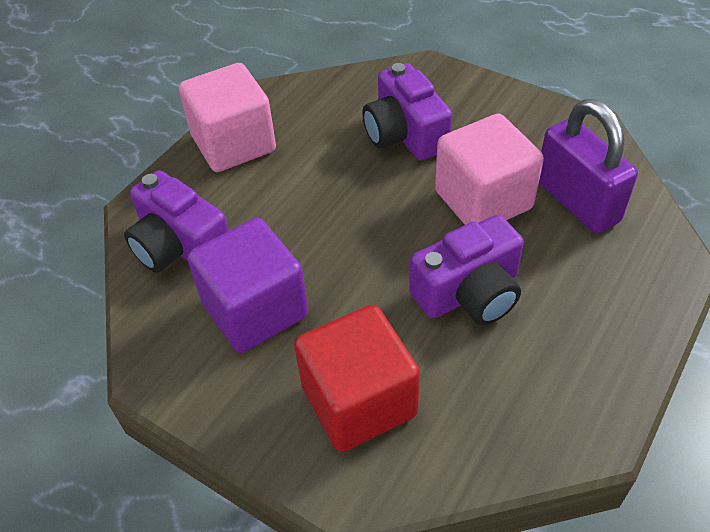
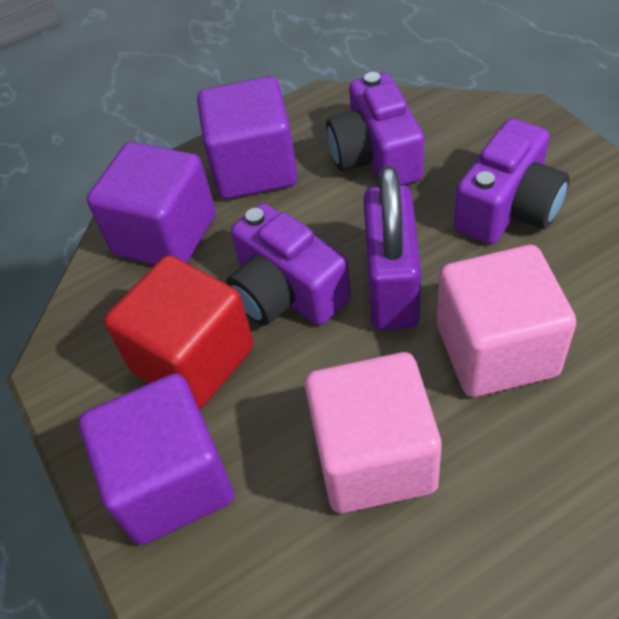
purple cube: 1 -> 3

